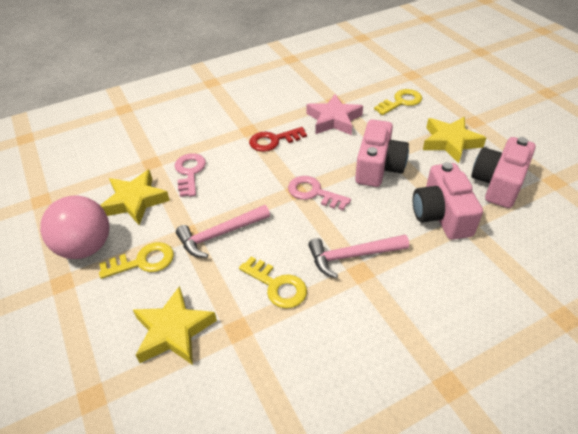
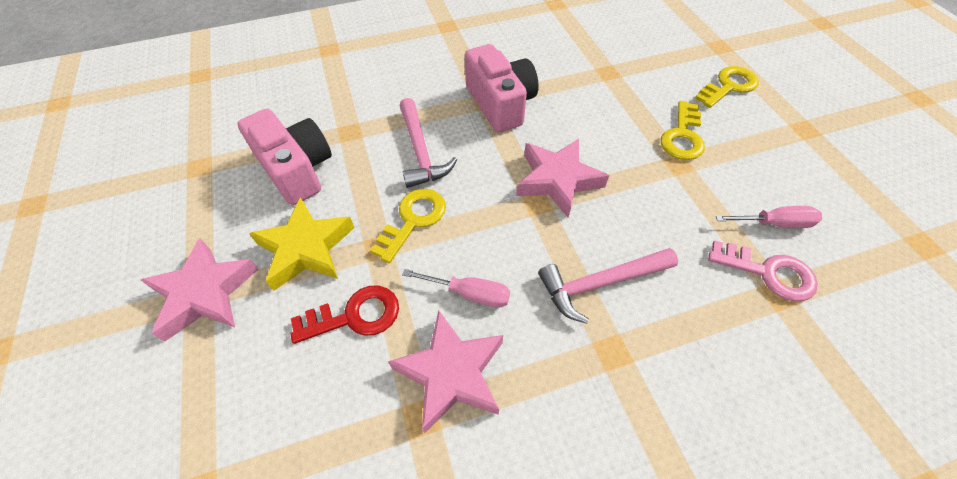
pink ball: 1 -> 0
pink camera: 3 -> 2
pink key: 2 -> 1
pink screwdriver: 0 -> 2
pink star: 1 -> 3
yellow star: 3 -> 1

